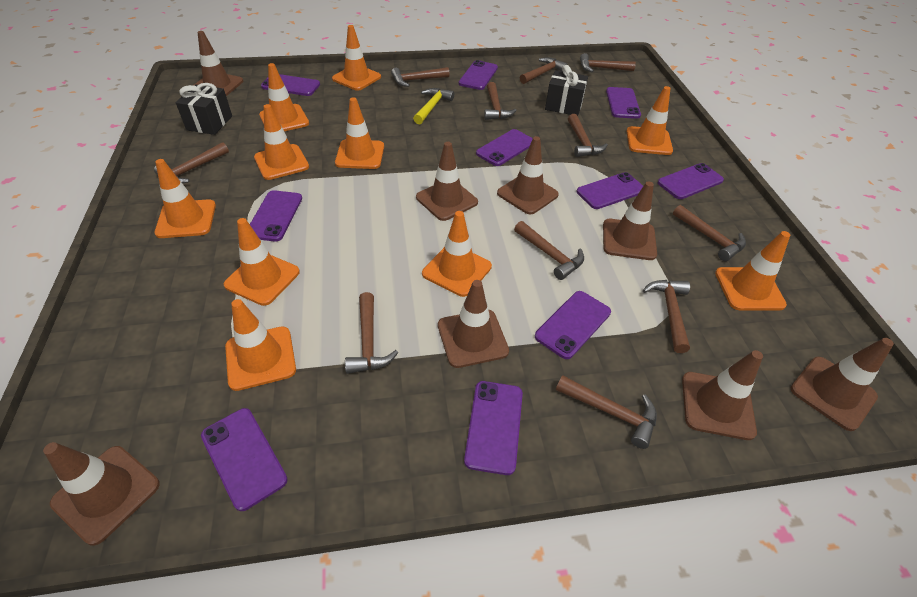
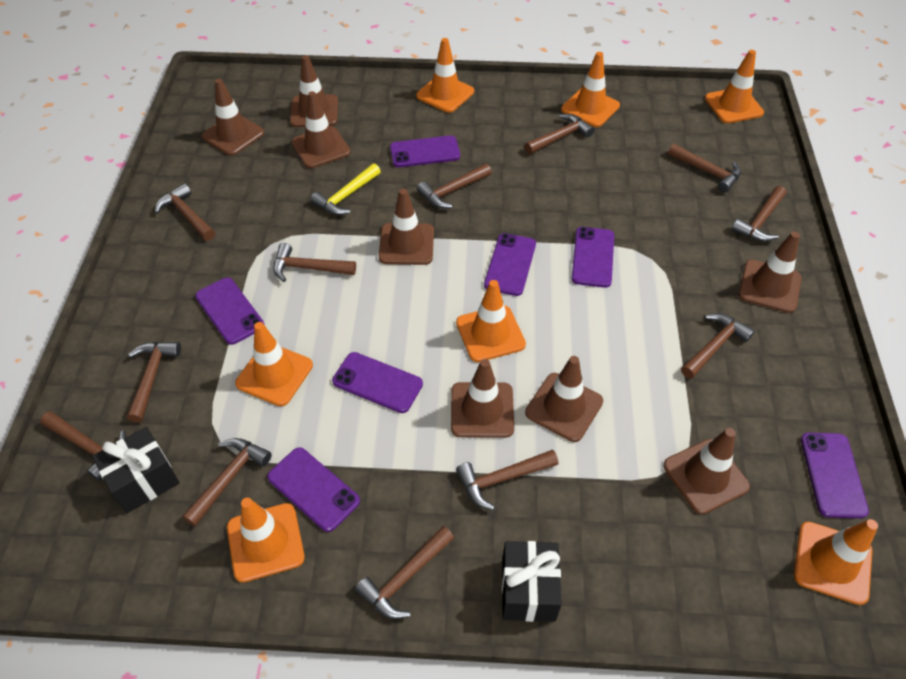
brown hammer: 11 -> 12
orange traffic cone: 10 -> 7
purple phone: 10 -> 7

